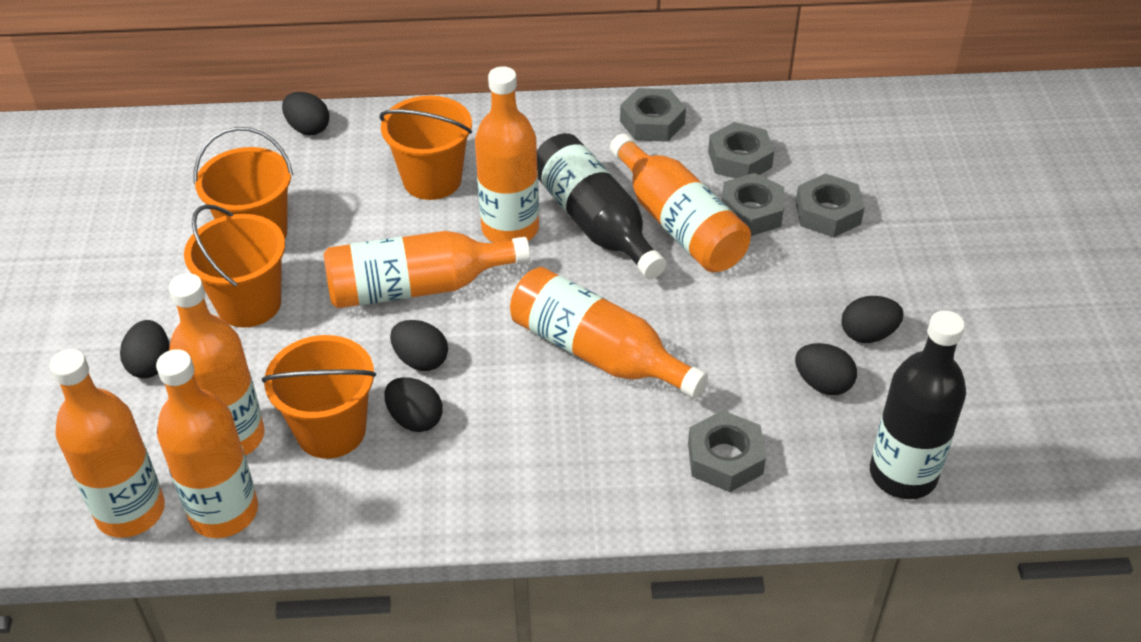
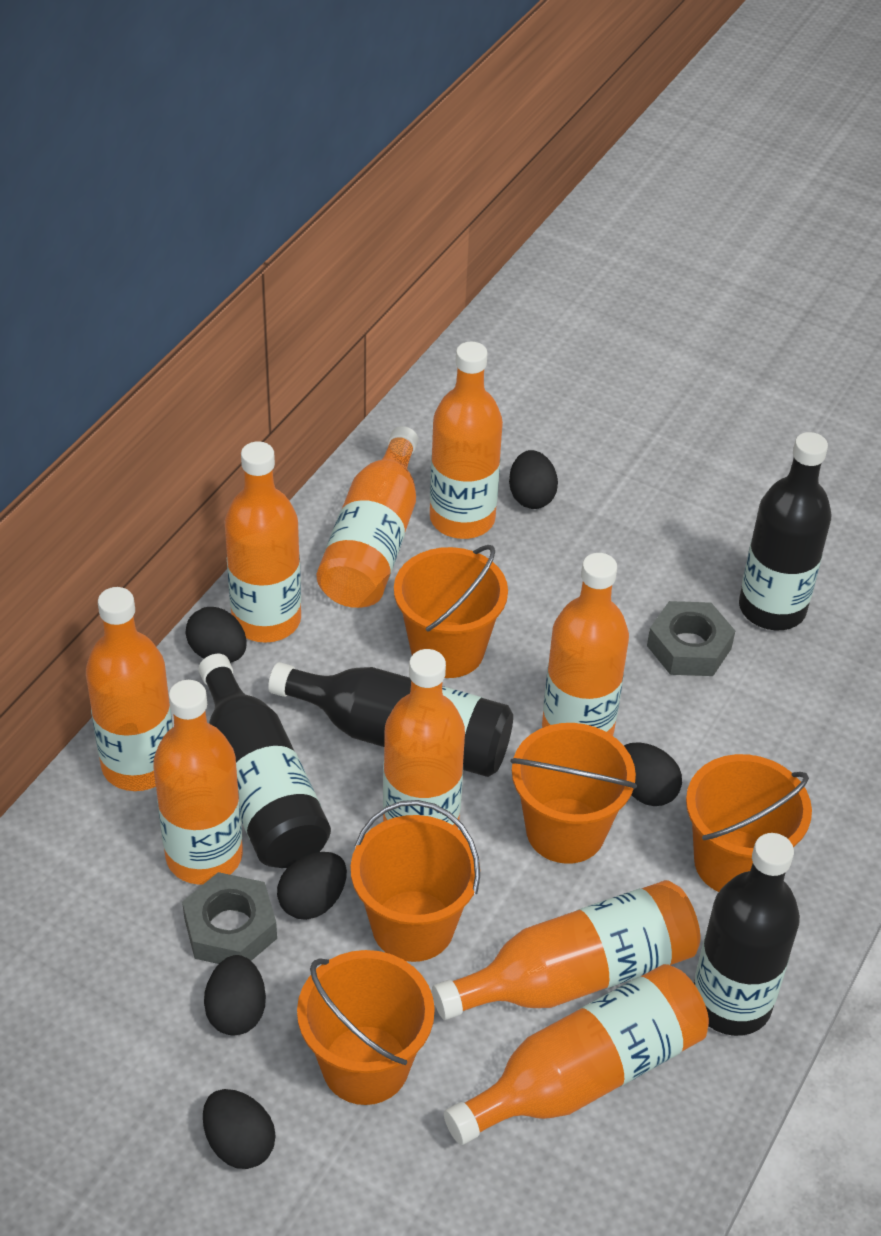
black bottle: 2 -> 4
grey nut: 5 -> 2
orange bottle: 7 -> 9
orange bucket: 4 -> 5

